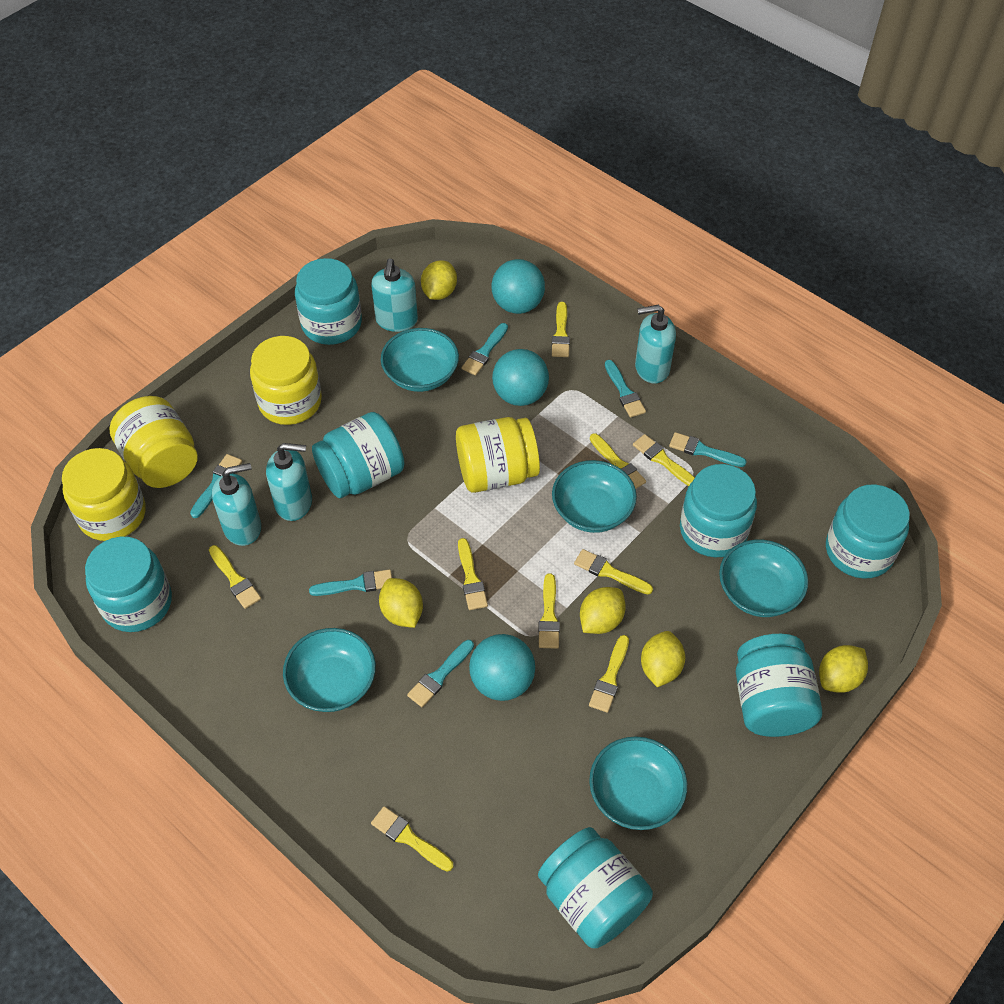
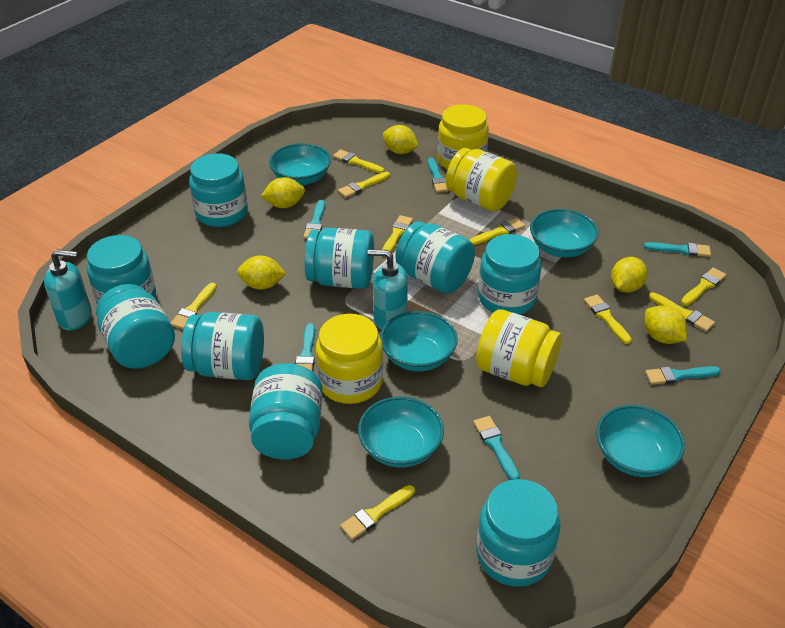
turquoise ball: 3 -> 0
turquoise jar: 7 -> 9
turquoise soap dispenser: 4 -> 2

